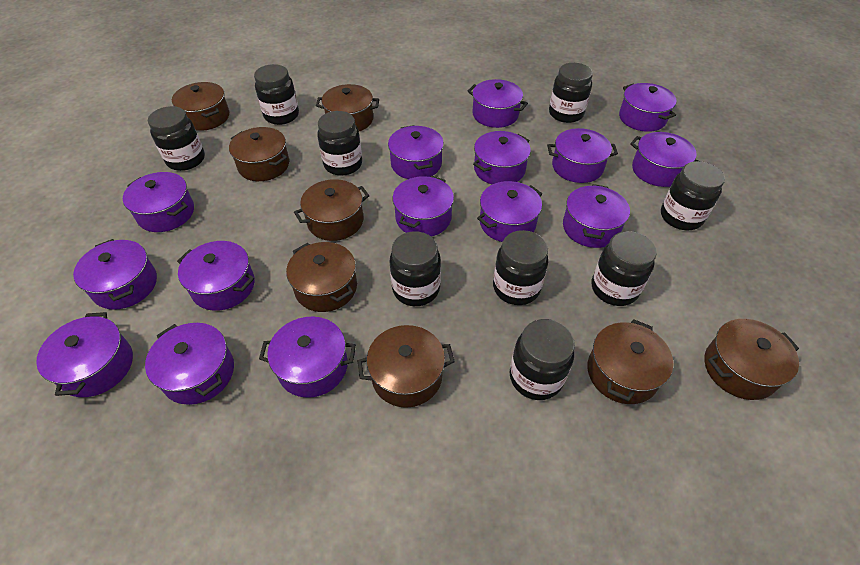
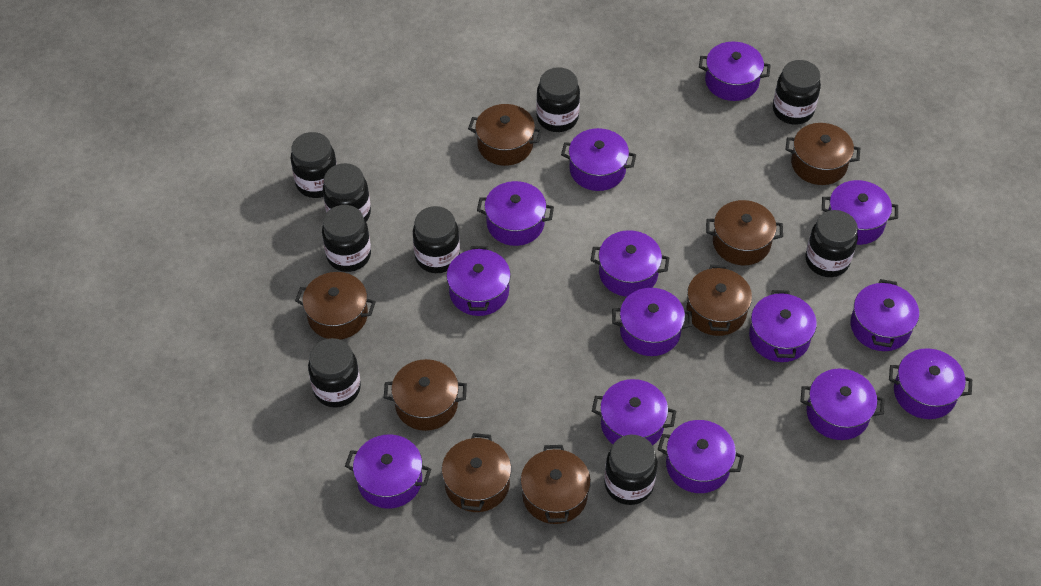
purple pot: 15 -> 14

